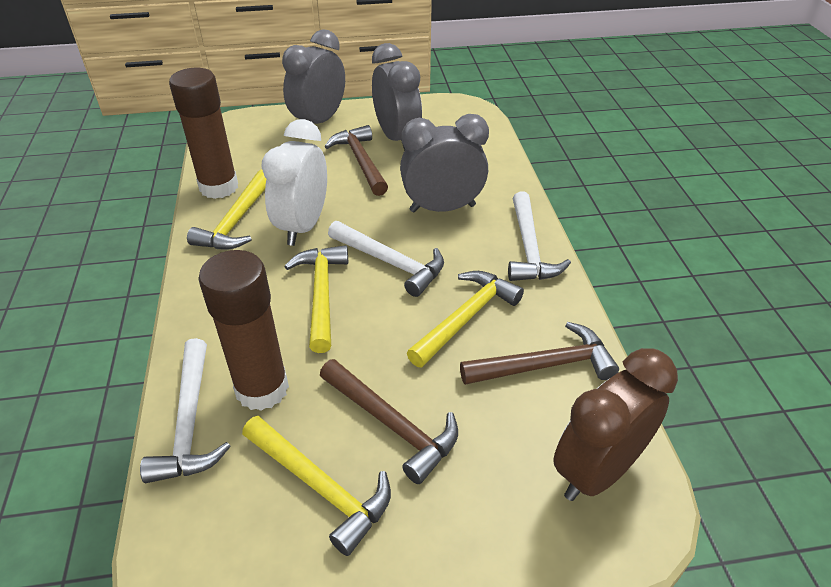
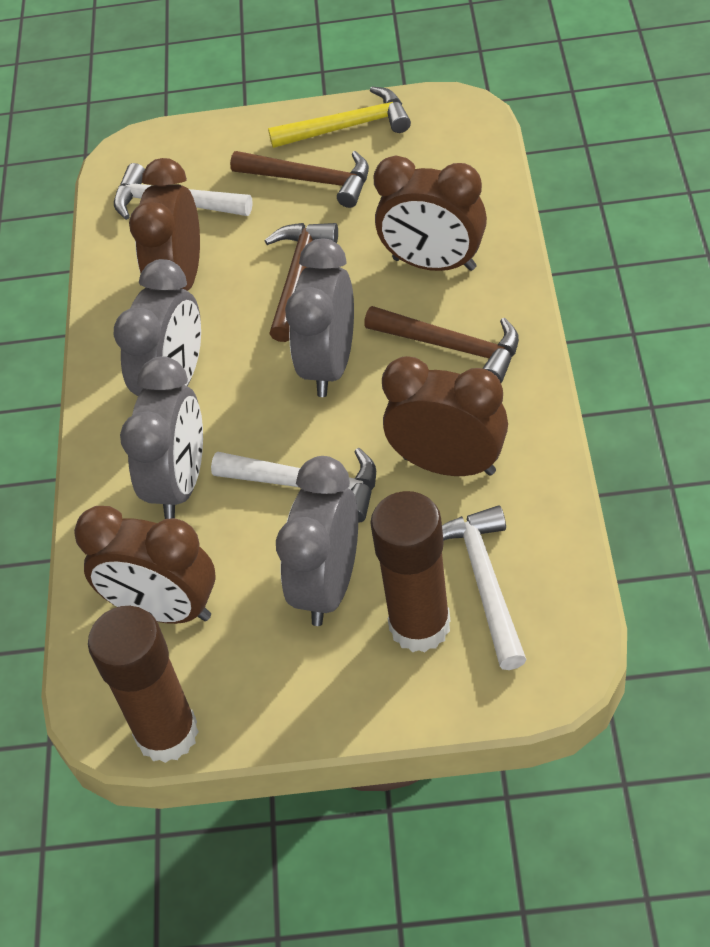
brown clock: 1 -> 4
grey clock: 3 -> 4
white clock: 1 -> 0
yellow hammer: 4 -> 1

